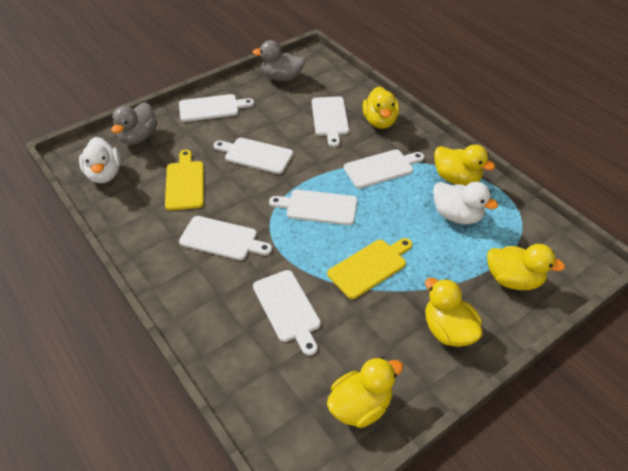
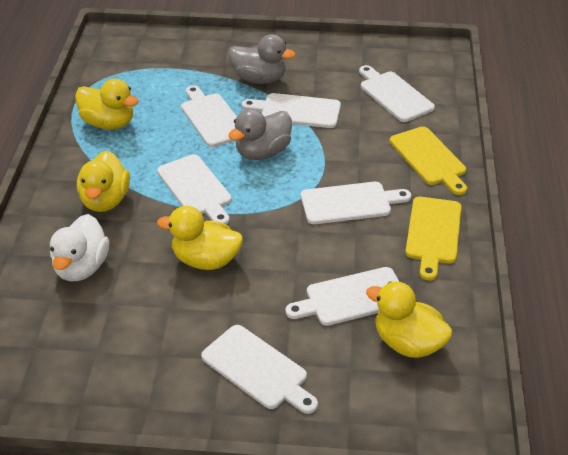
white duck: 2 -> 1
yellow duck: 5 -> 4

